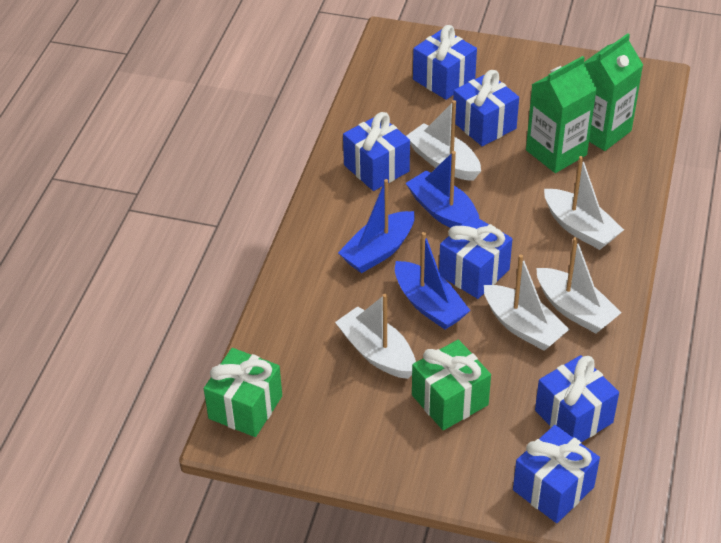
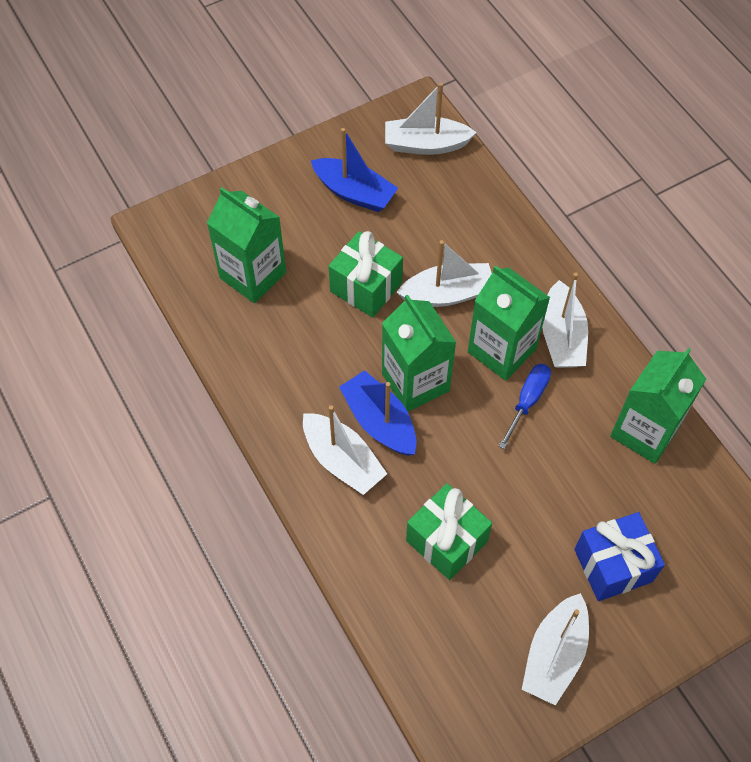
blue boat: 3 -> 2
blue gift: 6 -> 1
blue screwdriver: 0 -> 1
green carton: 2 -> 4

